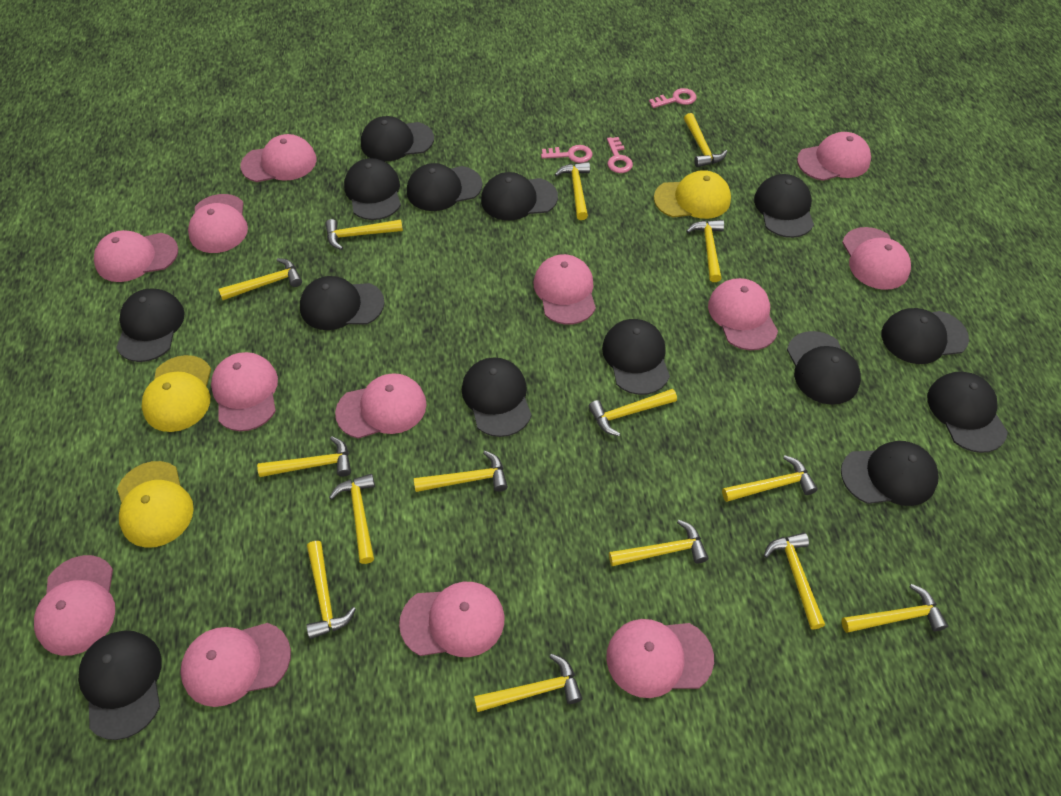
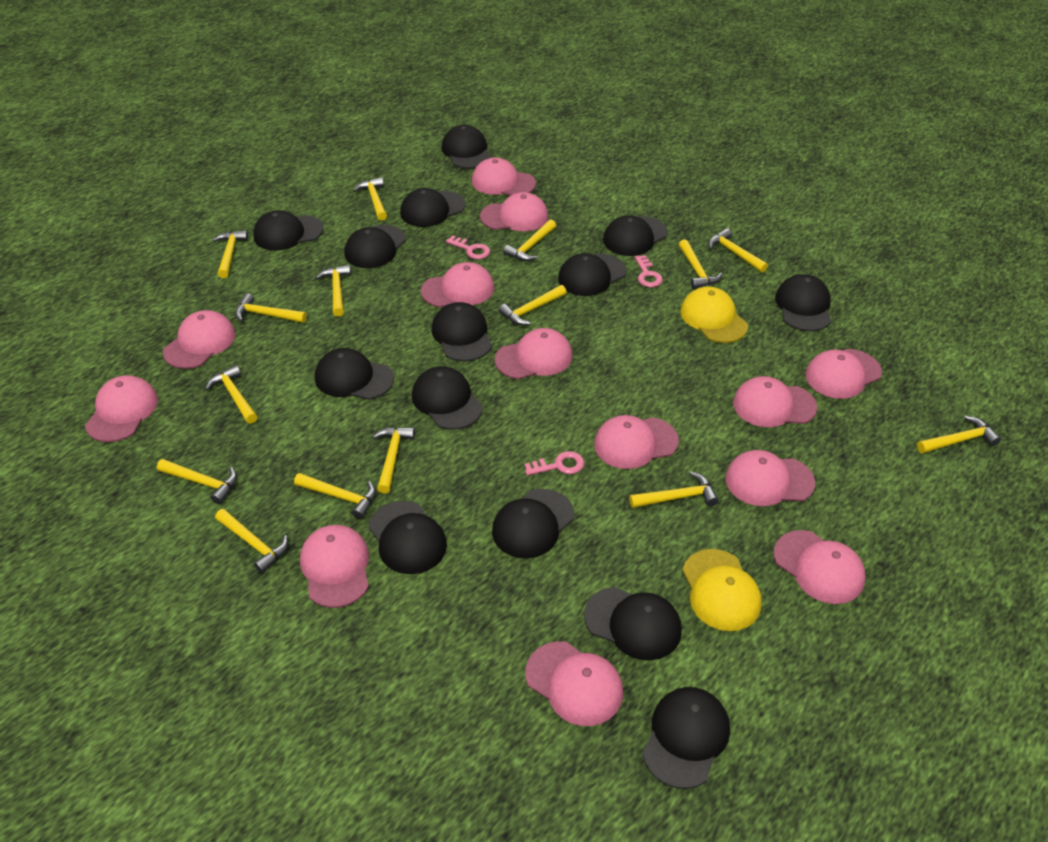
yellow cap: 3 -> 2

